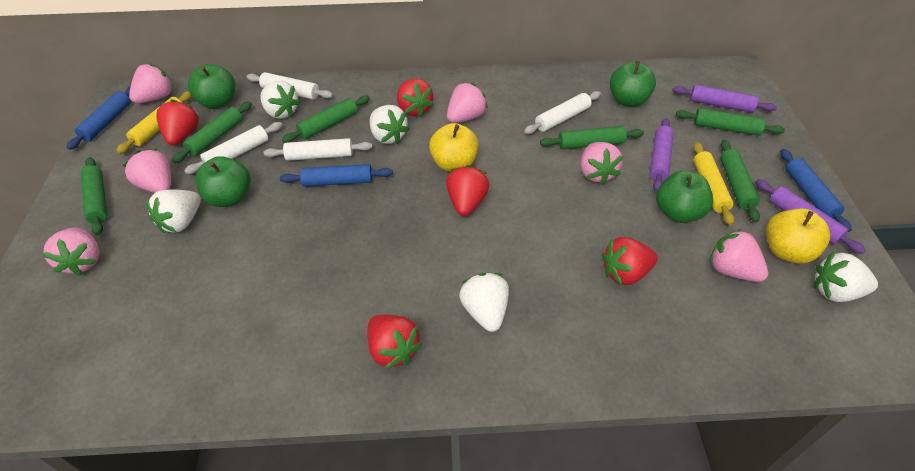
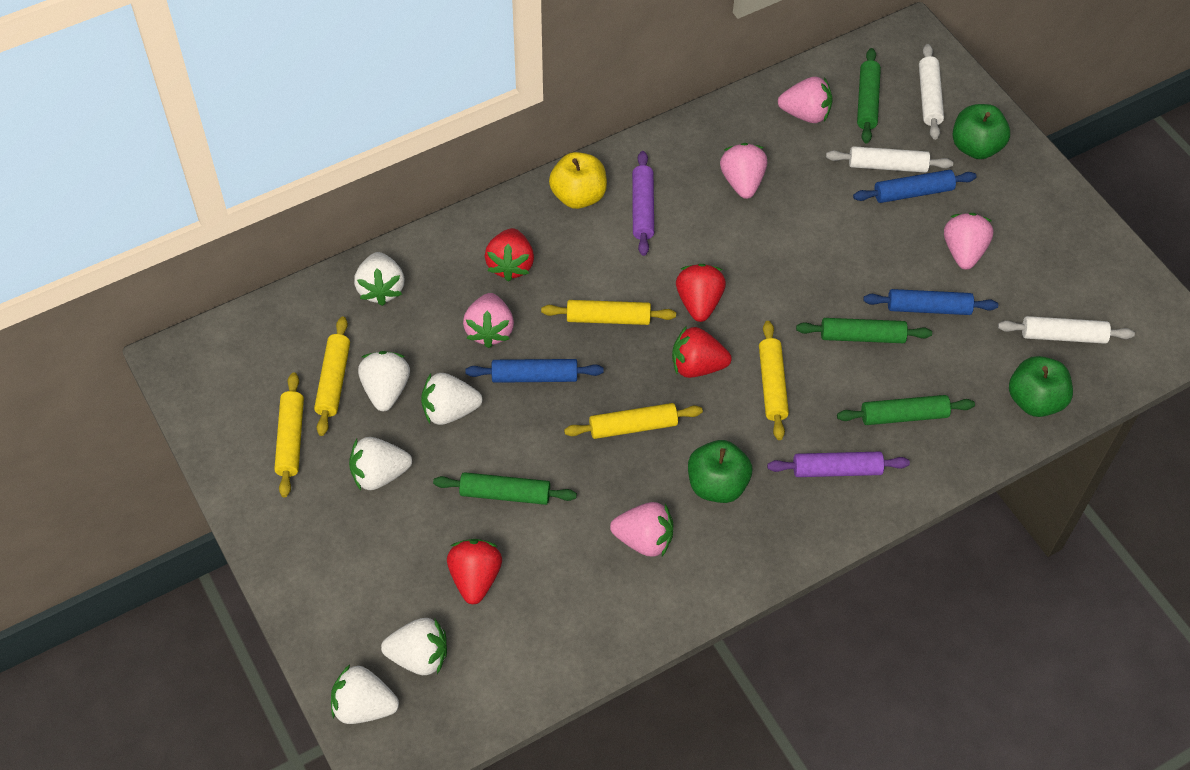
green apple: 4 -> 3
green rolling pin: 6 -> 4
pink strawberry: 6 -> 5
purple rolling pin: 3 -> 2
red strawberry: 5 -> 4
white rolling pin: 4 -> 3
white strawberry: 5 -> 6
yellow apple: 2 -> 1
yellow rolling pin: 2 -> 5

